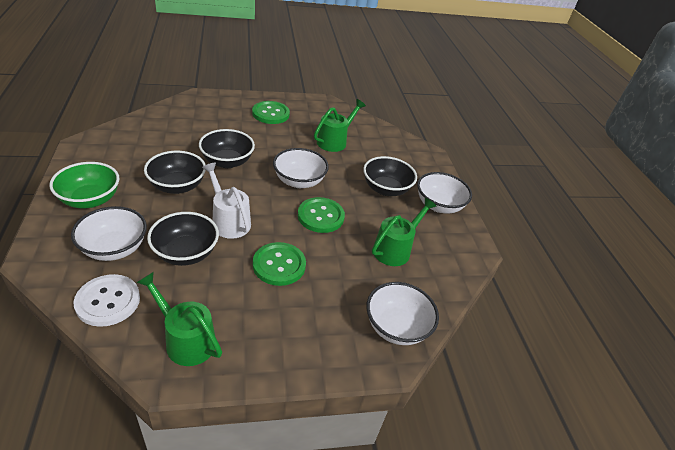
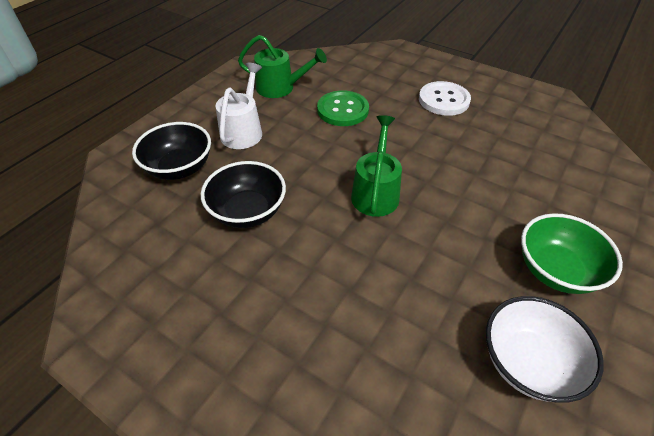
black bowl: 4 -> 2
green button: 3 -> 1
green watering can: 3 -> 2
white bowl: 4 -> 1

